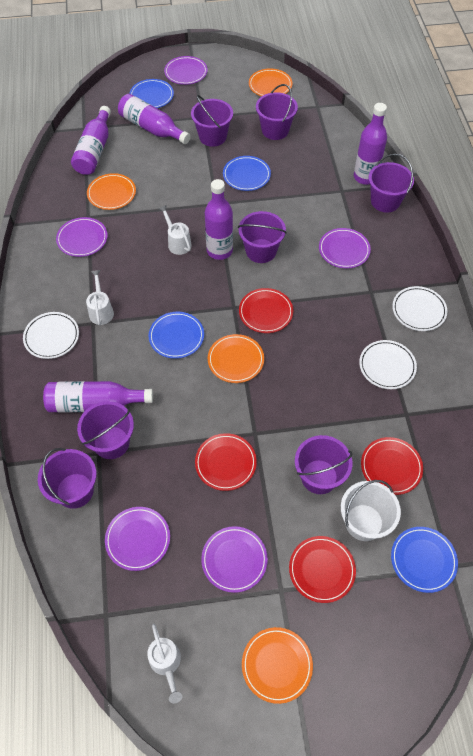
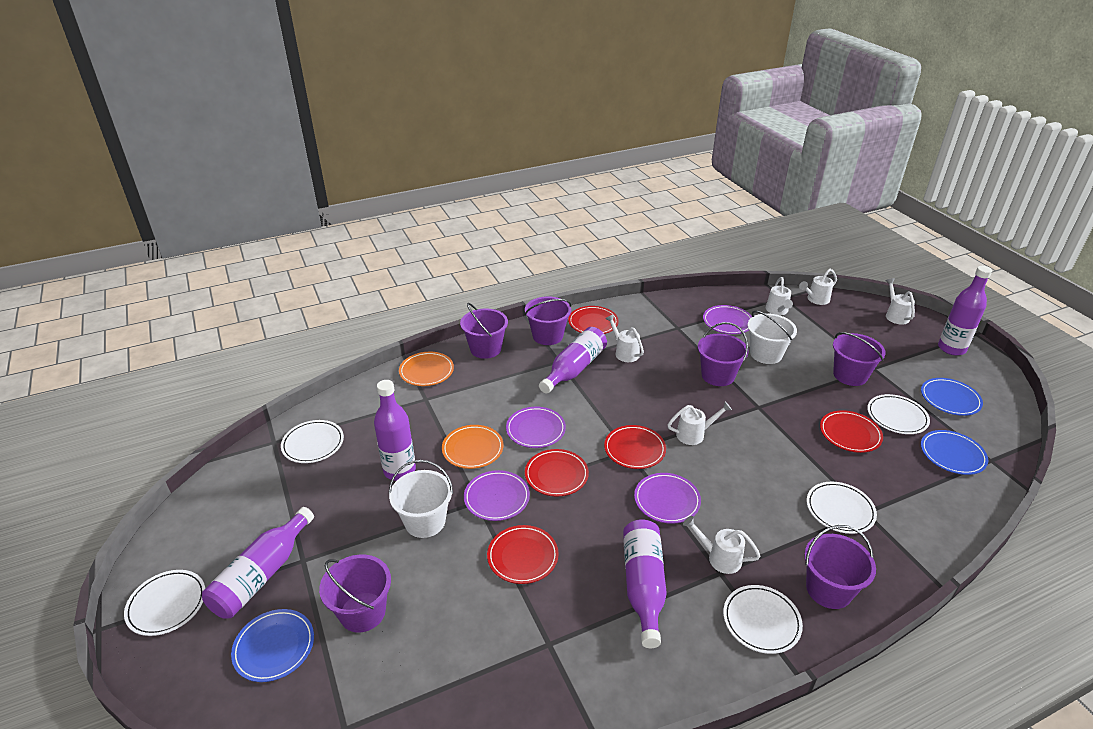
blue plate: 4 -> 3
orange plate: 4 -> 2
purple bucket: 7 -> 6
purple plate: 5 -> 4
red plate: 4 -> 5
white bucket: 1 -> 2
white plate: 3 -> 5
white watering can: 3 -> 6

